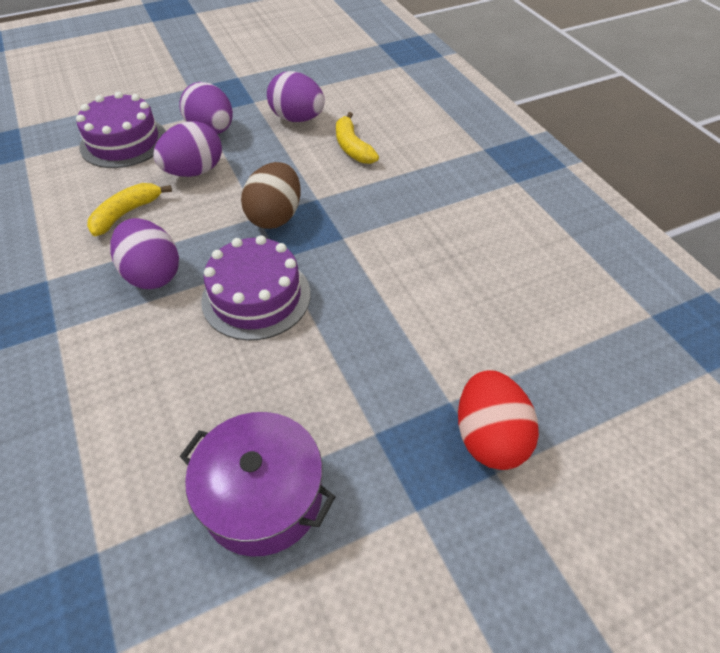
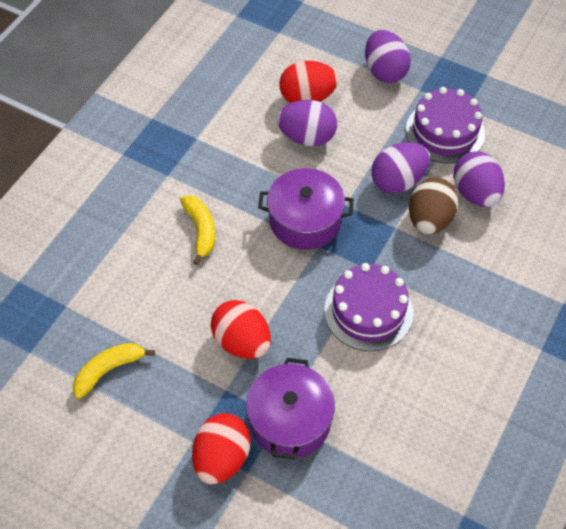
purple pot: 1 -> 2
red egg: 1 -> 3

